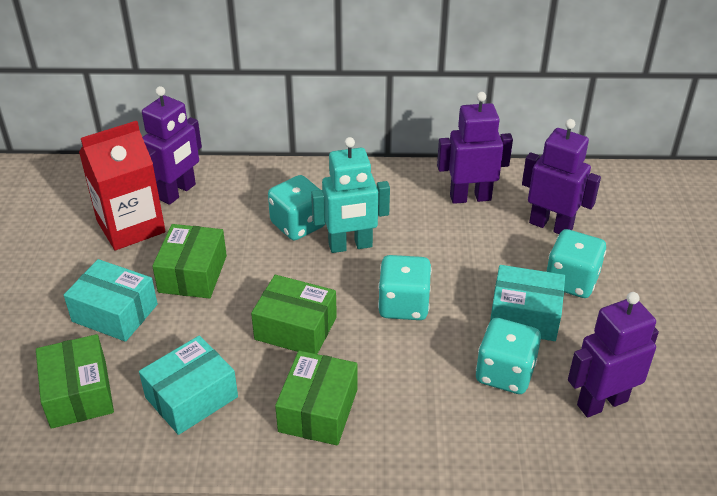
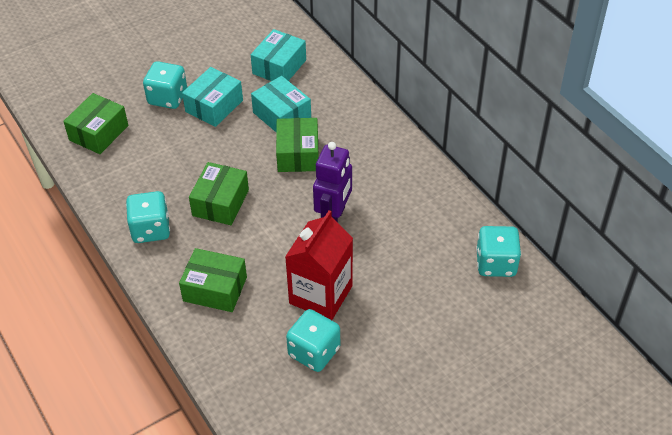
purple robot: 4 -> 1
turquoise robot: 1 -> 0

